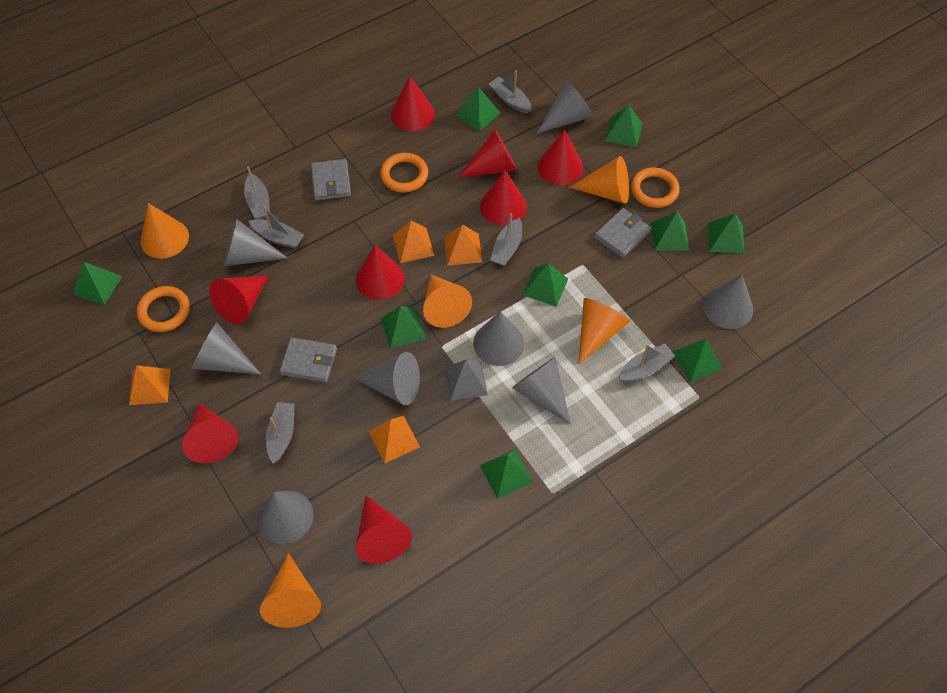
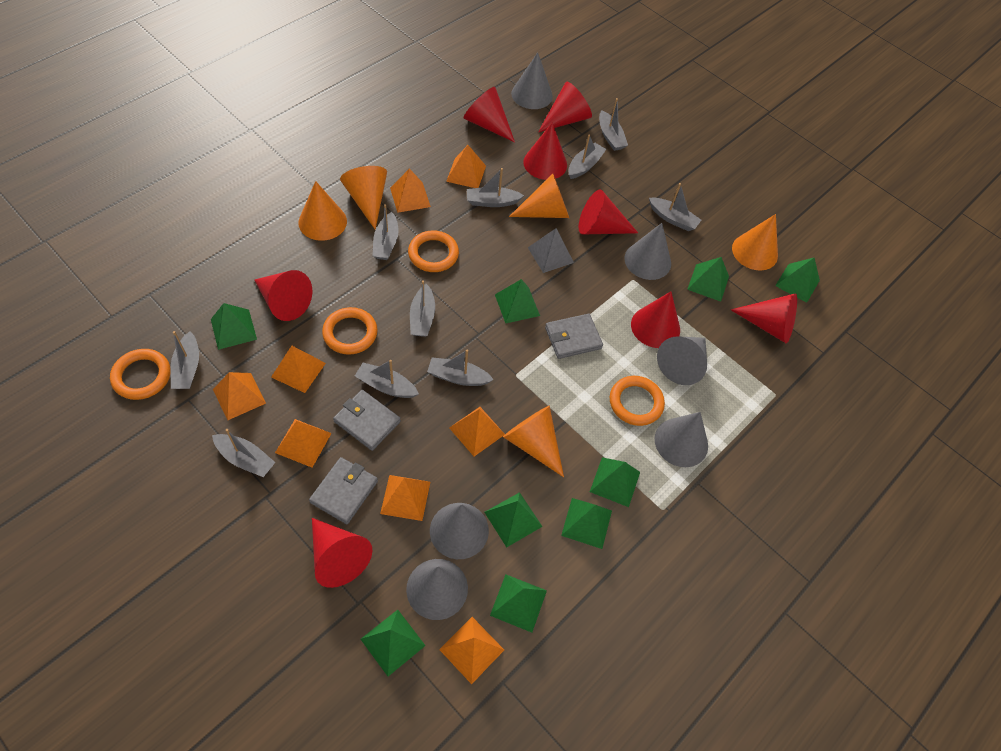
grey boat: 6 -> 10
grey cone: 8 -> 6
orange pyramid: 4 -> 8
orange ring: 3 -> 4

